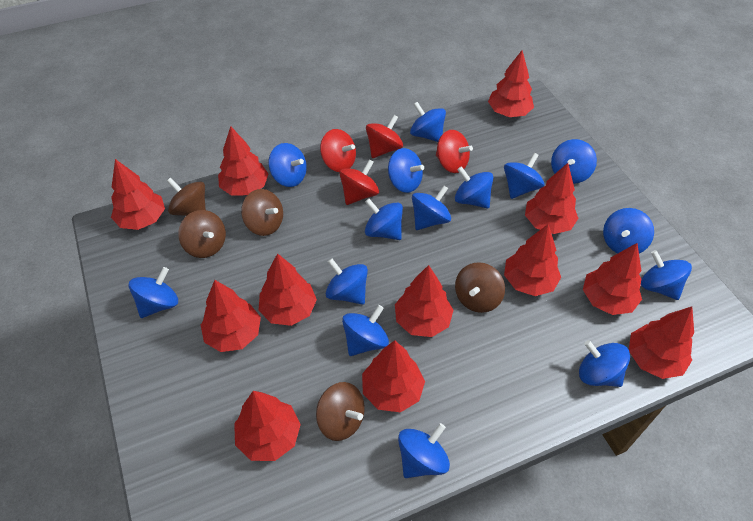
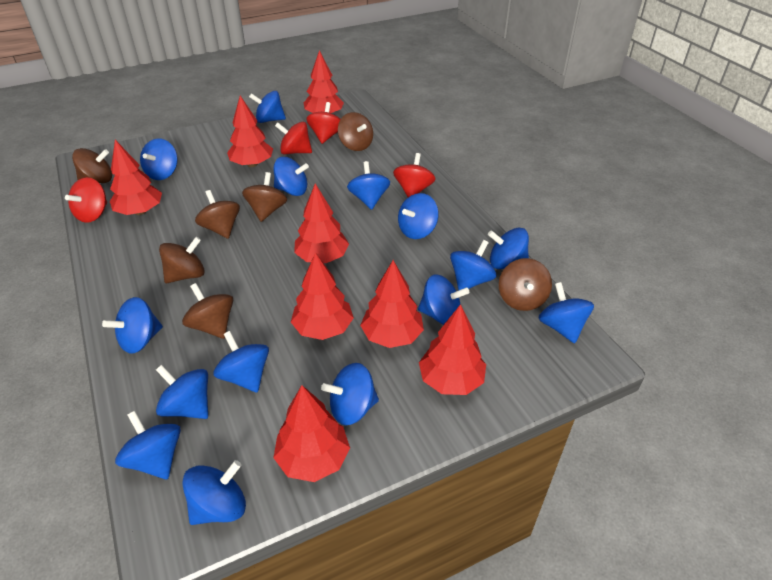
brown spinning top: 5 -> 7
red tree: 12 -> 8

